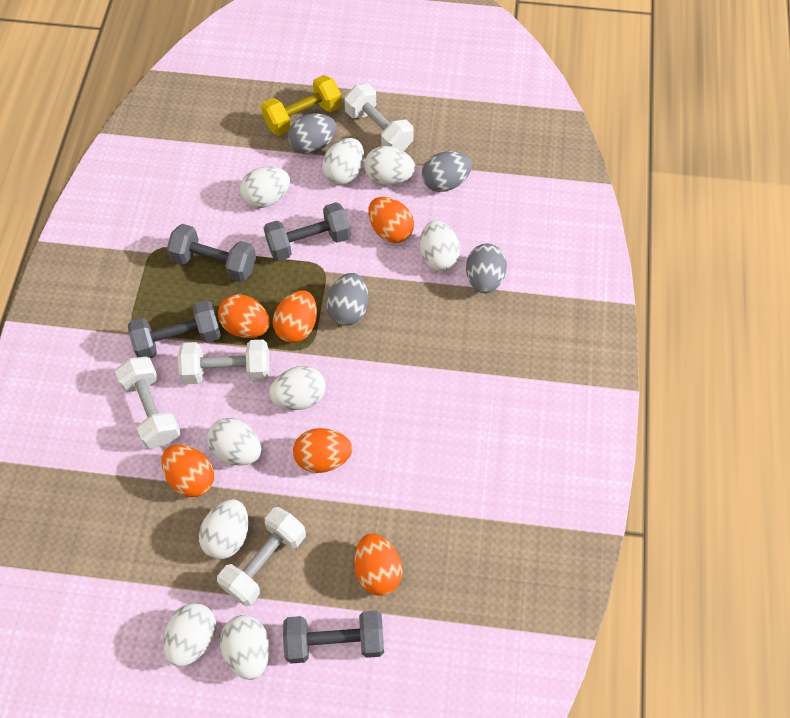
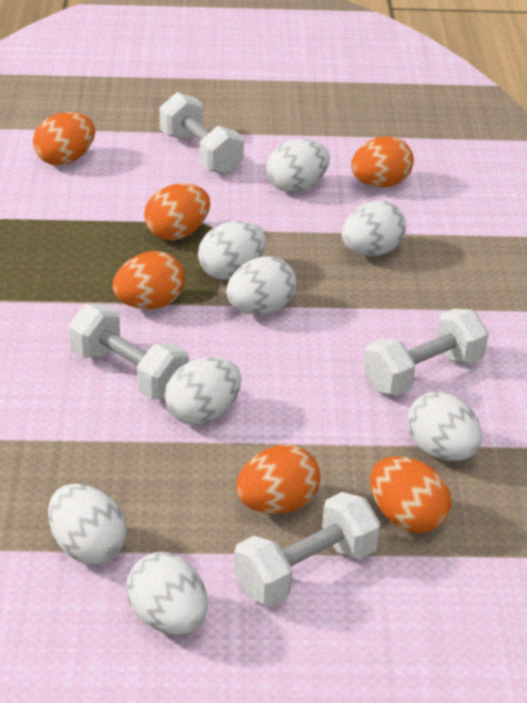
grey dumbbell: 4 -> 0
grey egg: 4 -> 0
white egg: 9 -> 8
yellow dumbbell: 1 -> 0

